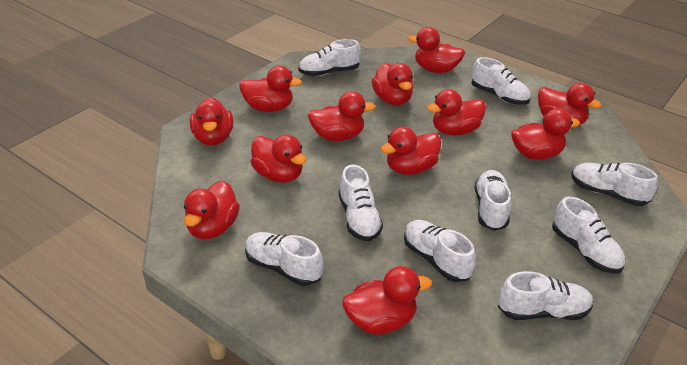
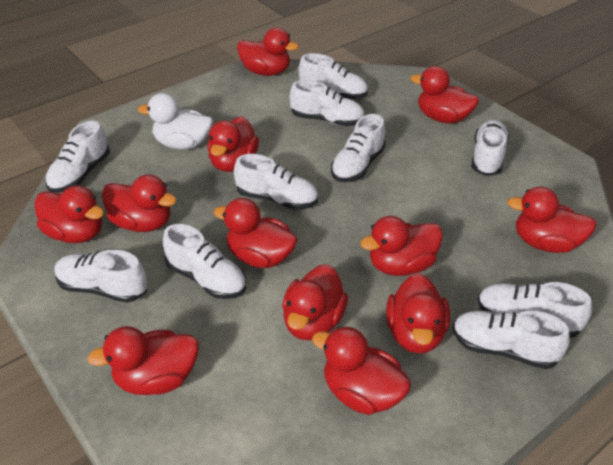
white duck: 0 -> 1
white shoe: 9 -> 10

